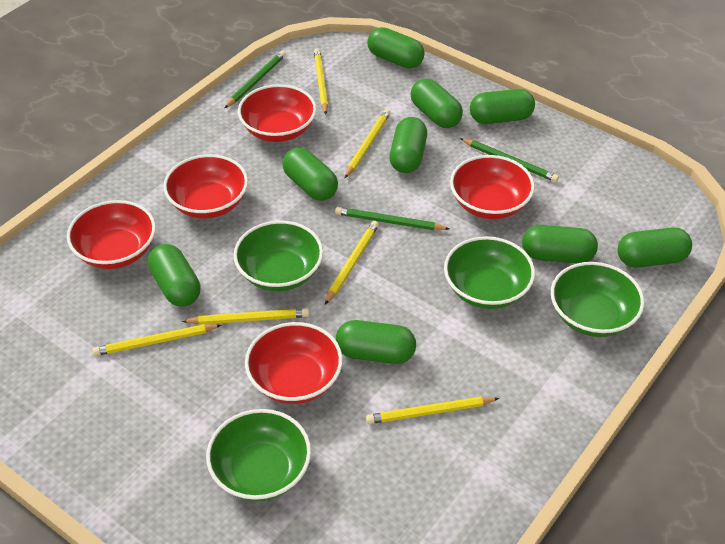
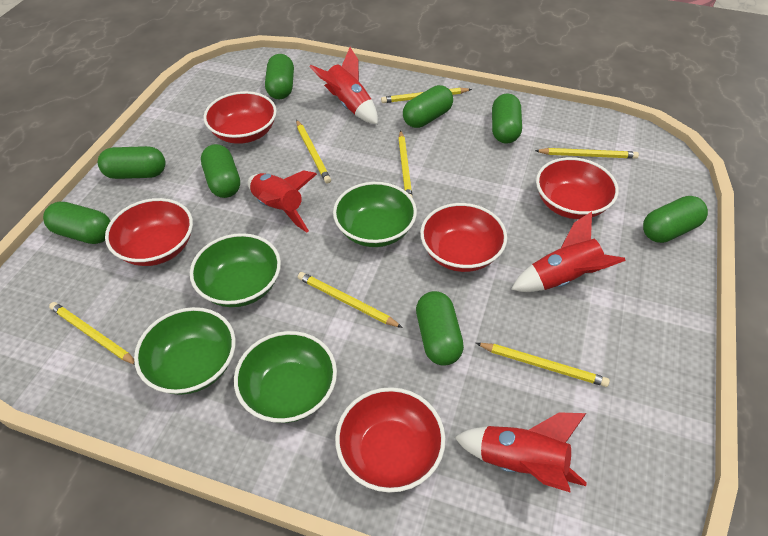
green capsule: 9 -> 8
green pencil: 3 -> 0
red rocket: 0 -> 4
yellow pencil: 6 -> 7

